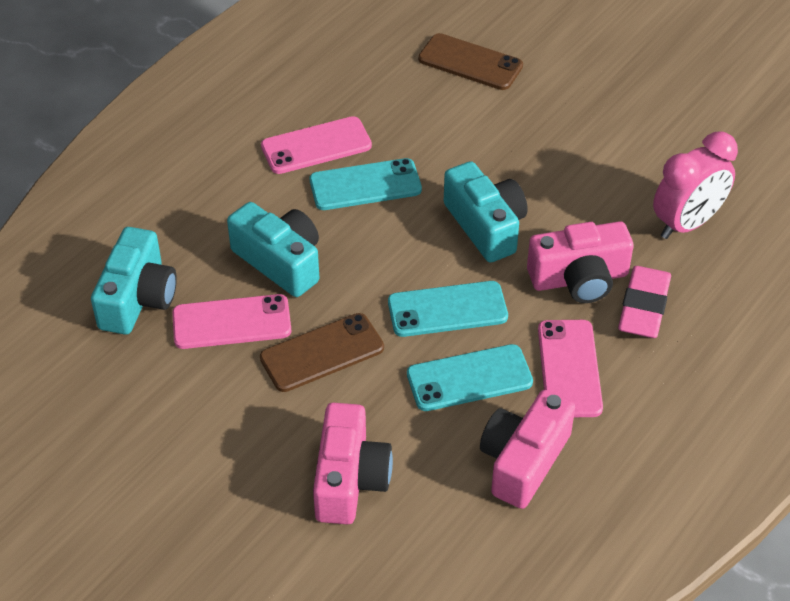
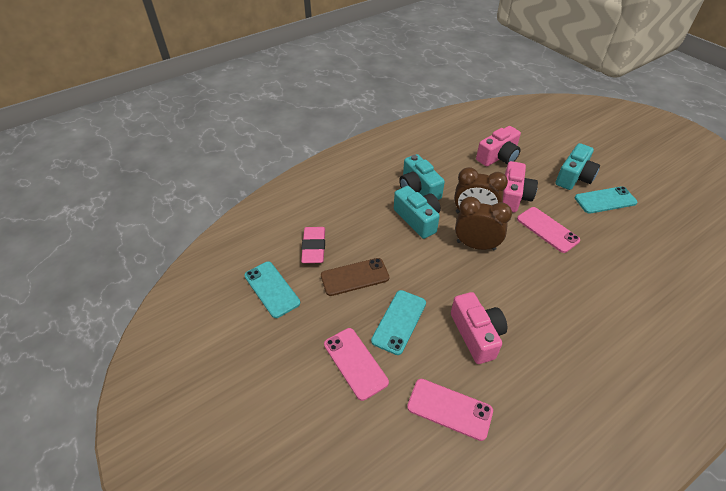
brown clock: 0 -> 2
brown phone: 2 -> 1
pink clock: 1 -> 0

